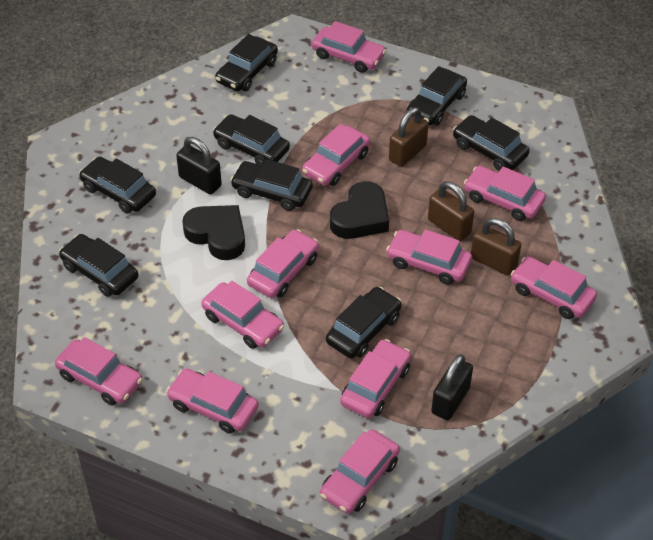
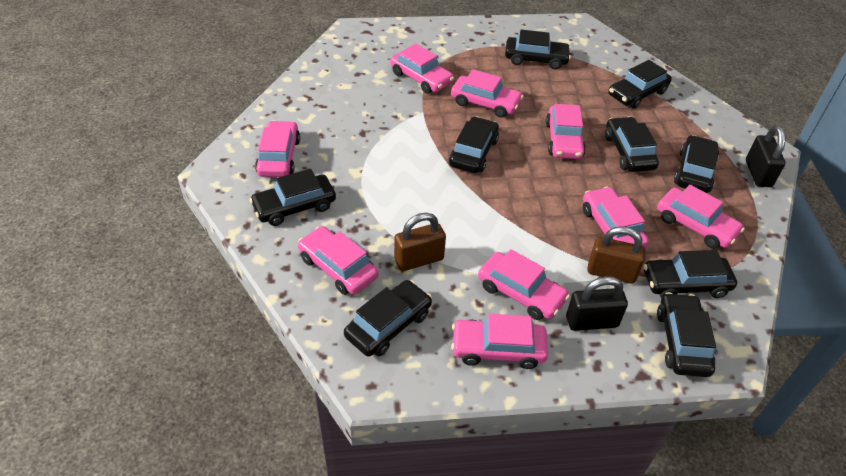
black car: 8 -> 9
black heart: 2 -> 0
brown padlock: 3 -> 2
pink car: 11 -> 9

